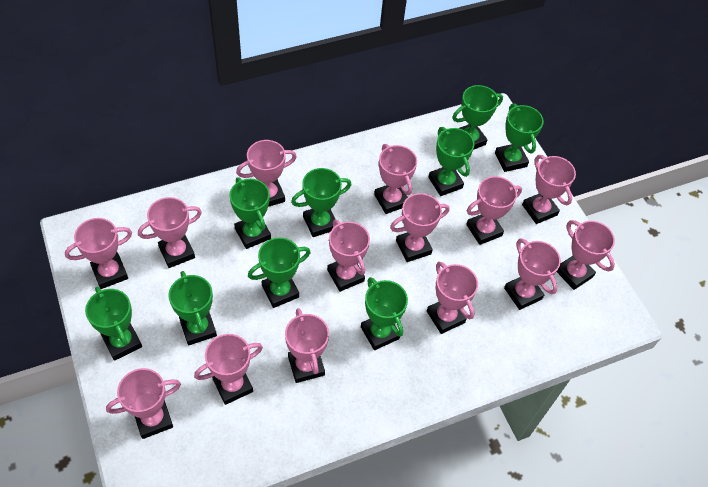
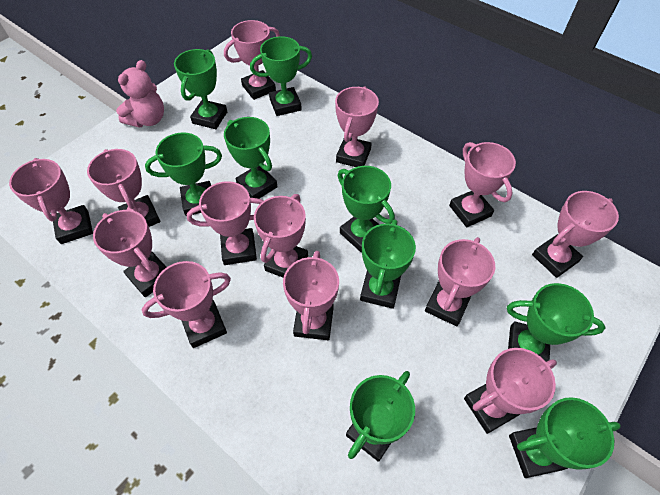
pink teddy bear: 0 -> 1
pink trophy: 14 -> 13

